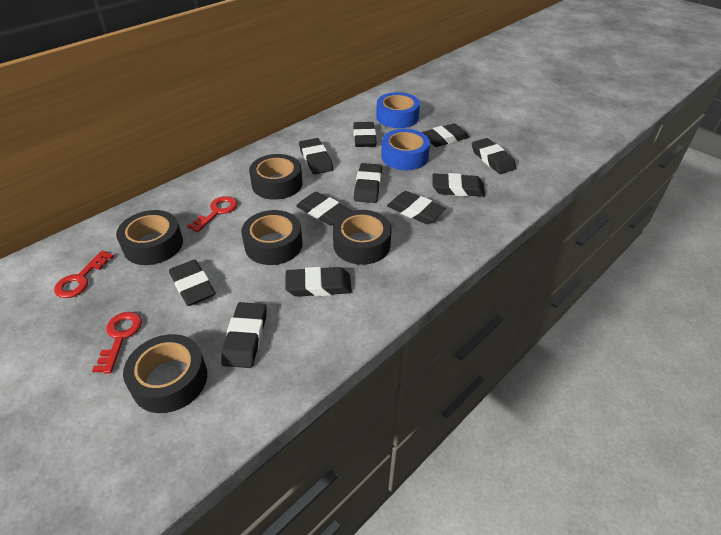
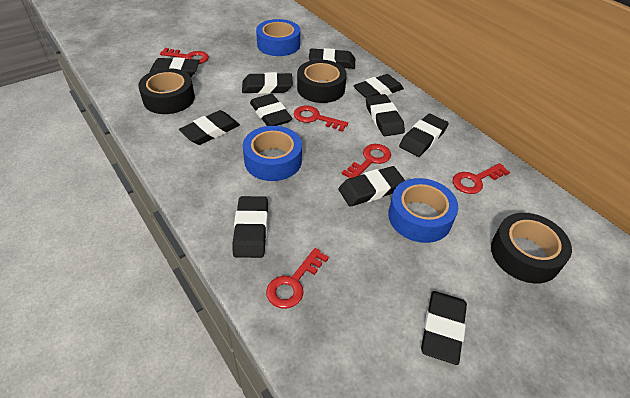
black tape: 5 -> 3
blue tape: 2 -> 3
red key: 3 -> 5

